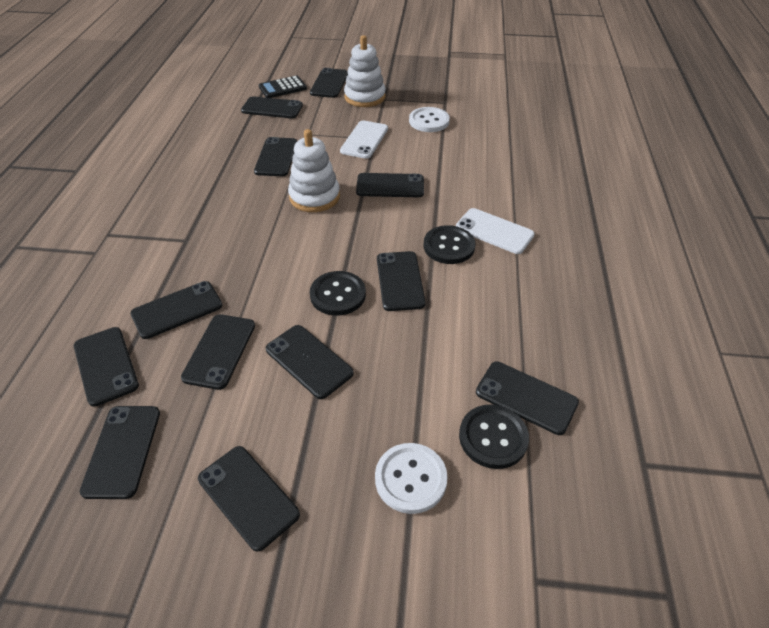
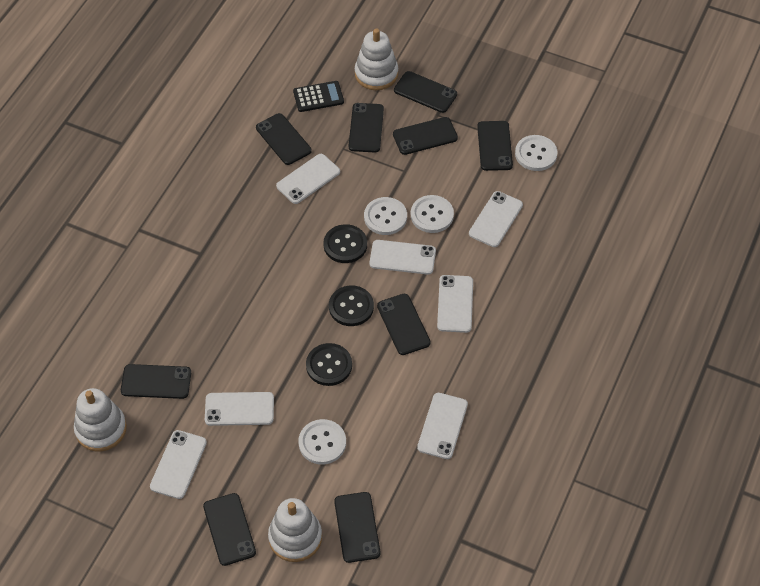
black phone: 12 -> 9
white button: 2 -> 4
white phone: 2 -> 7
white stacking toy: 2 -> 3

